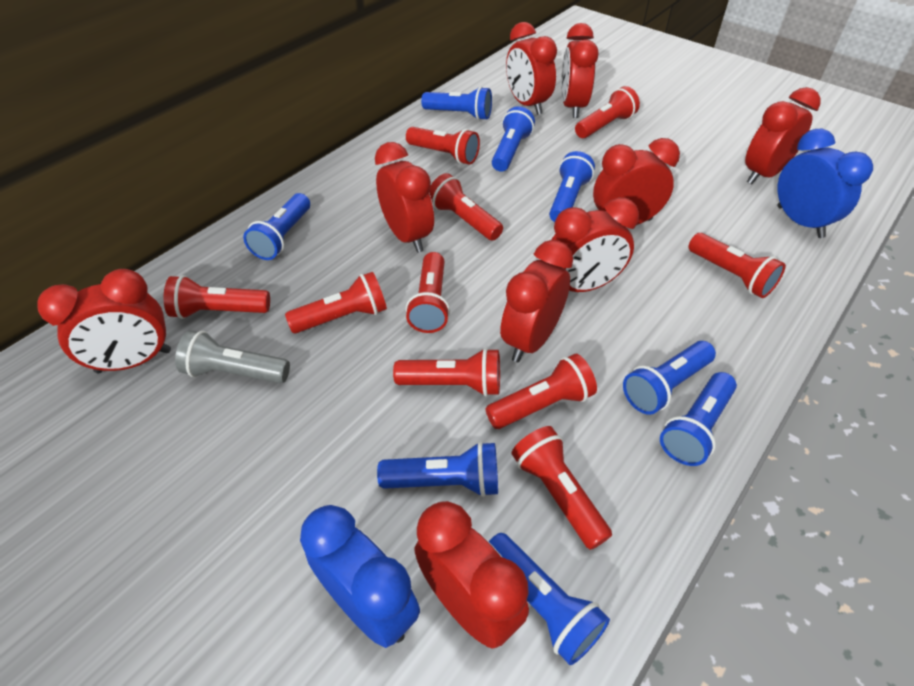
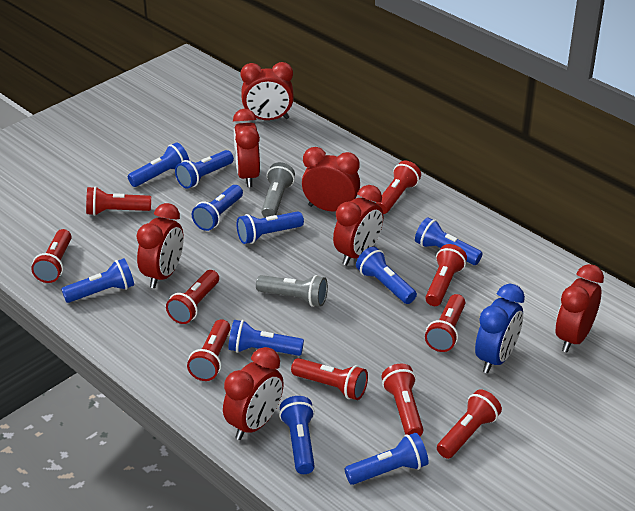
blue clock: 2 -> 1
blue flashlight: 8 -> 10
grey flashlight: 1 -> 2
red clock: 9 -> 7

